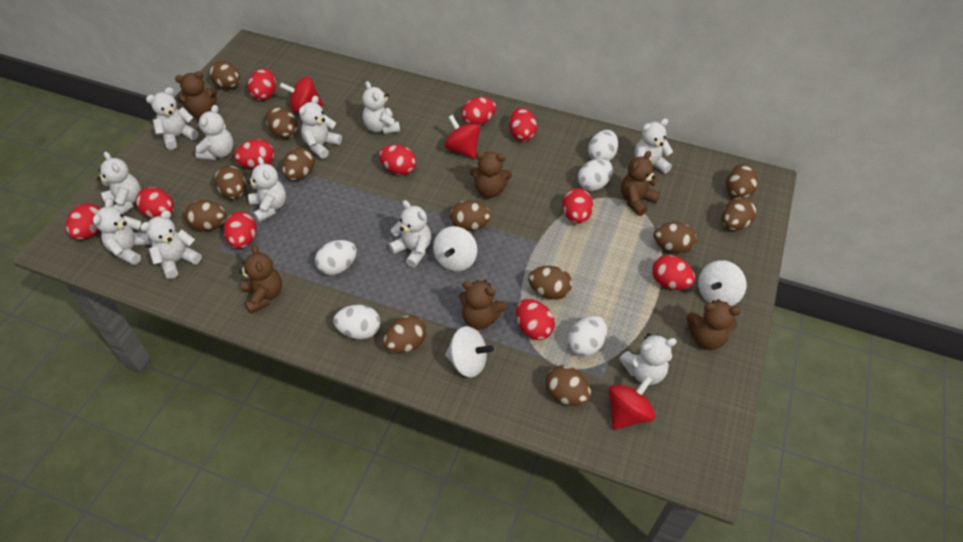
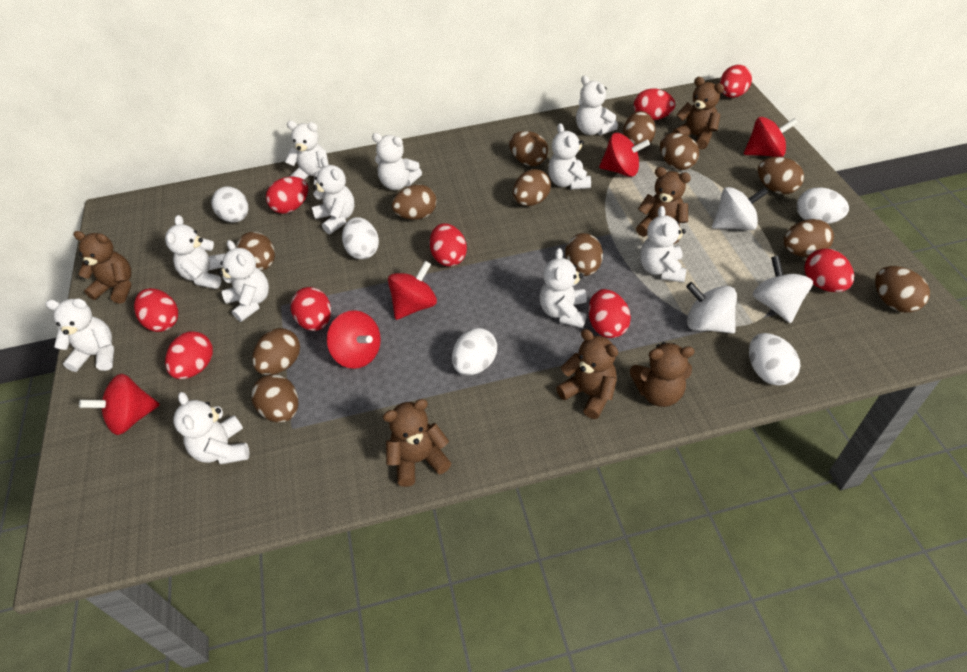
red egg: 11 -> 9
red spinning top: 3 -> 5

